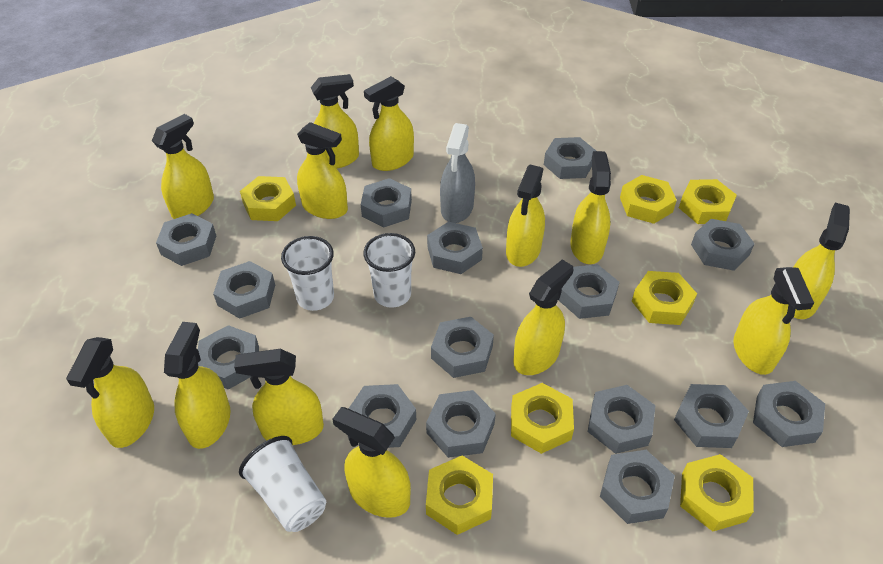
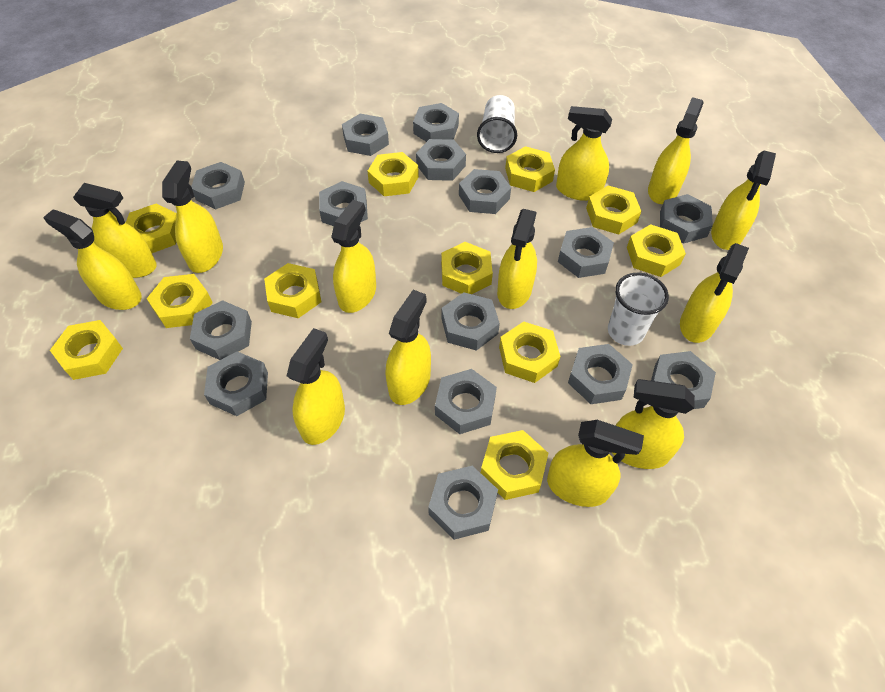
grey spray bottle: 1 -> 0
white cup: 3 -> 2
yellow nut: 7 -> 11

